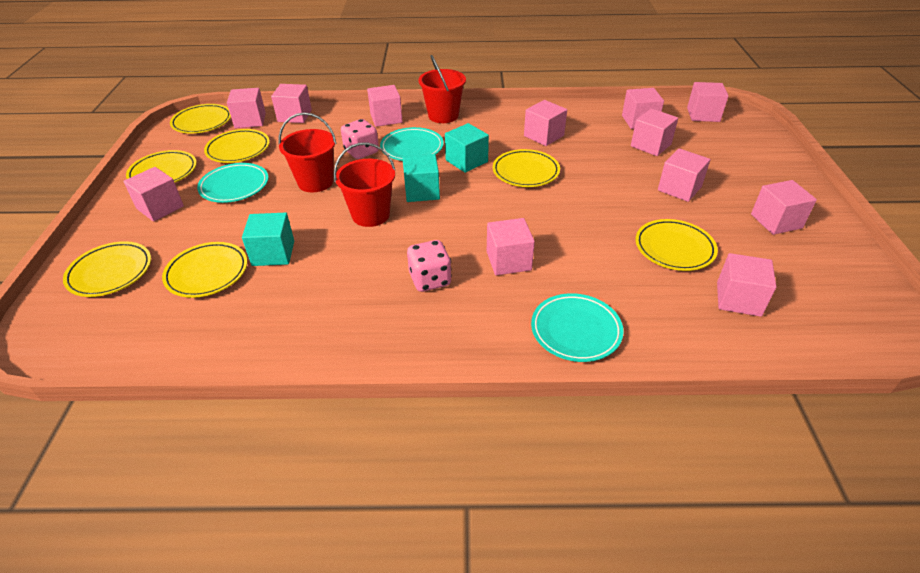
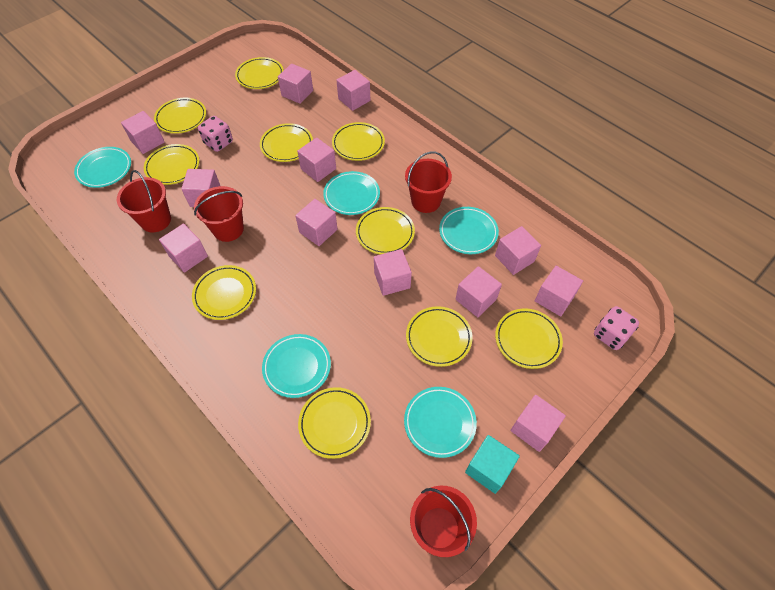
red bucket: 3 -> 4
turquoise cube: 3 -> 1
turquoise plate: 3 -> 5
yellow plate: 7 -> 10

